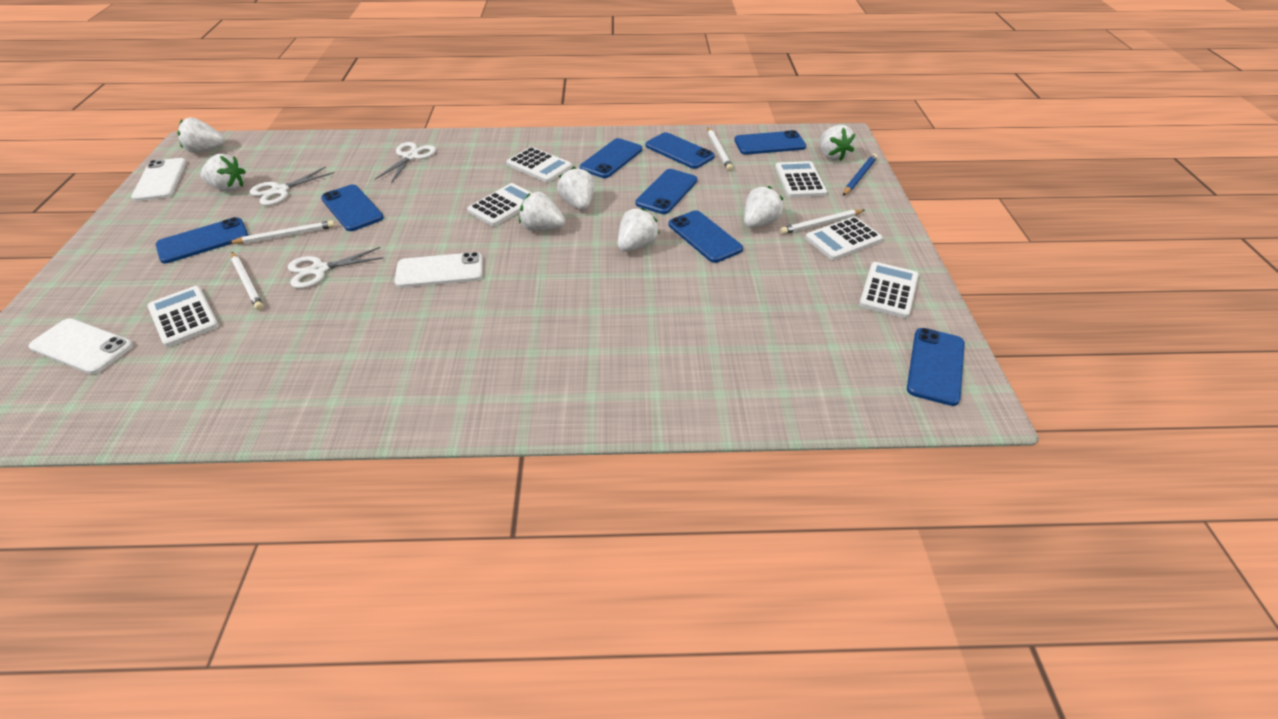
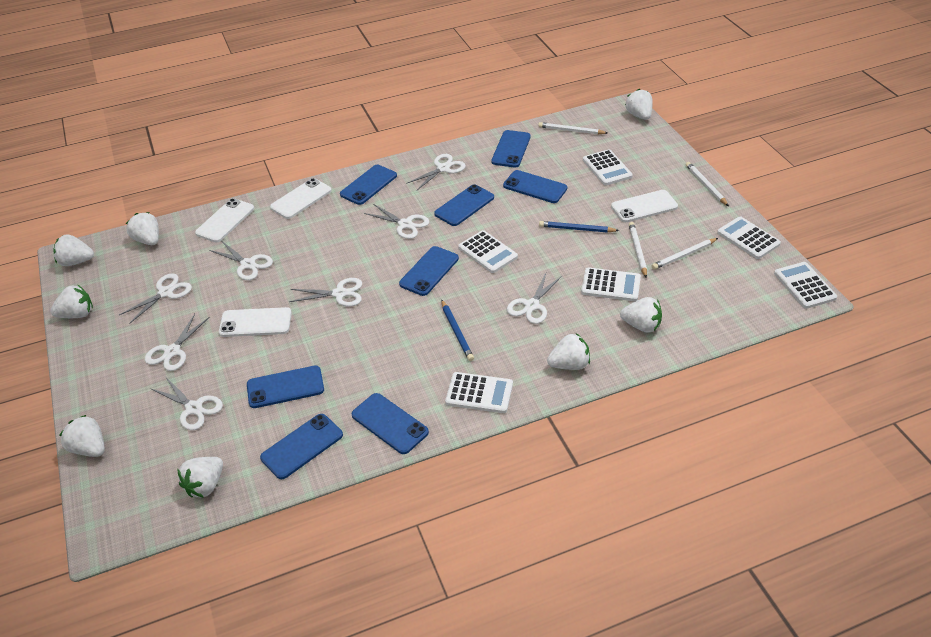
blue pencil: 1 -> 2
white phone: 3 -> 4
white scissors: 3 -> 8
white strawberry: 7 -> 8

